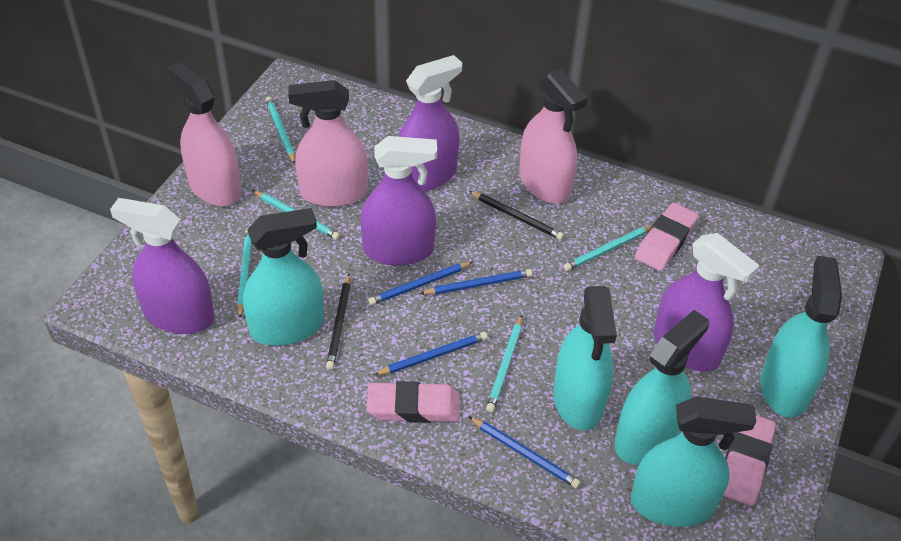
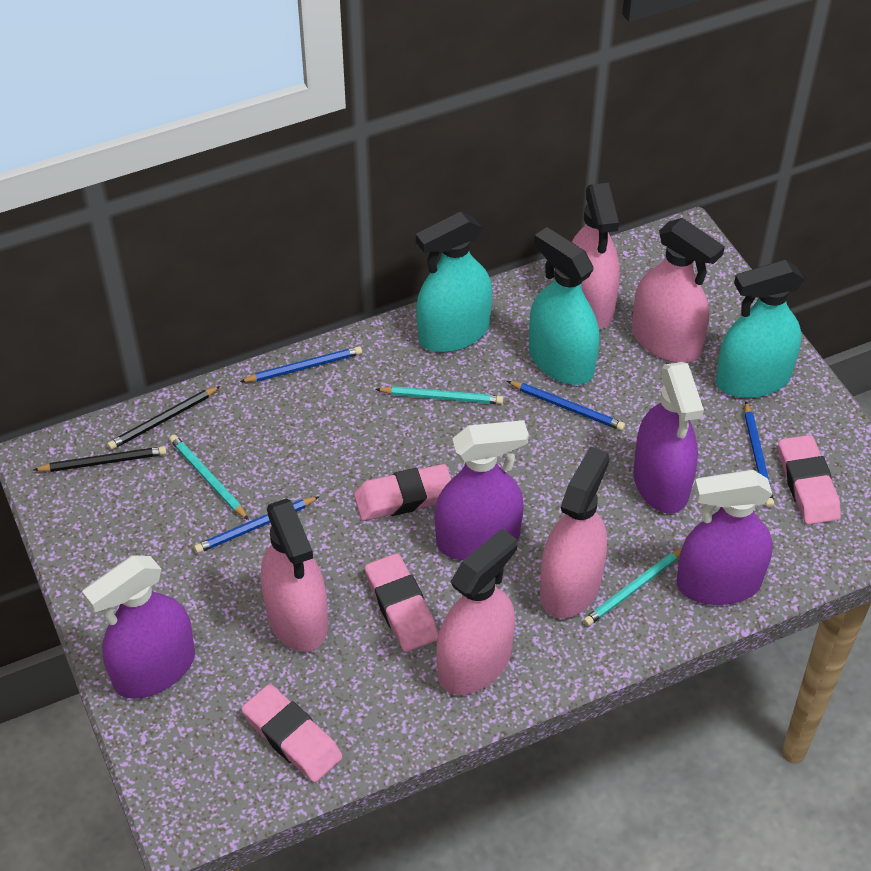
pink eraser: 3 -> 4
pink spray bottle: 3 -> 5
turquoise pencil: 5 -> 3
turquoise spray bottle: 5 -> 3

